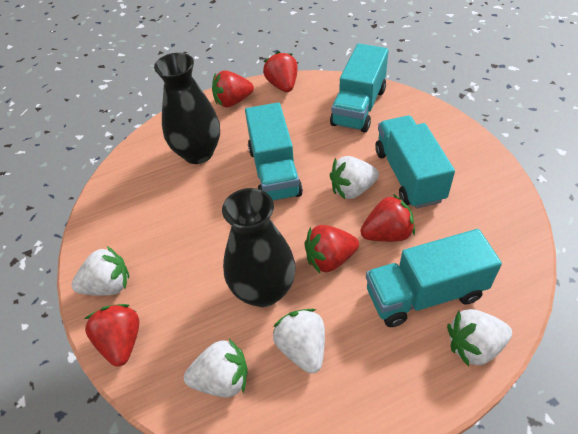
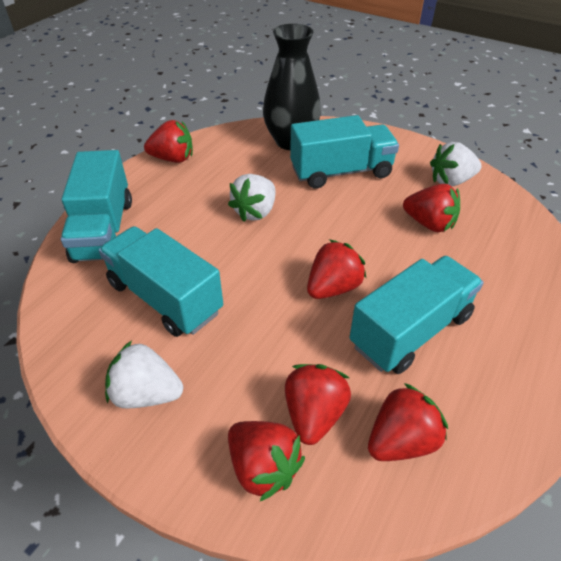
black vase: 2 -> 1
red strawberry: 5 -> 6
white strawberry: 5 -> 3

